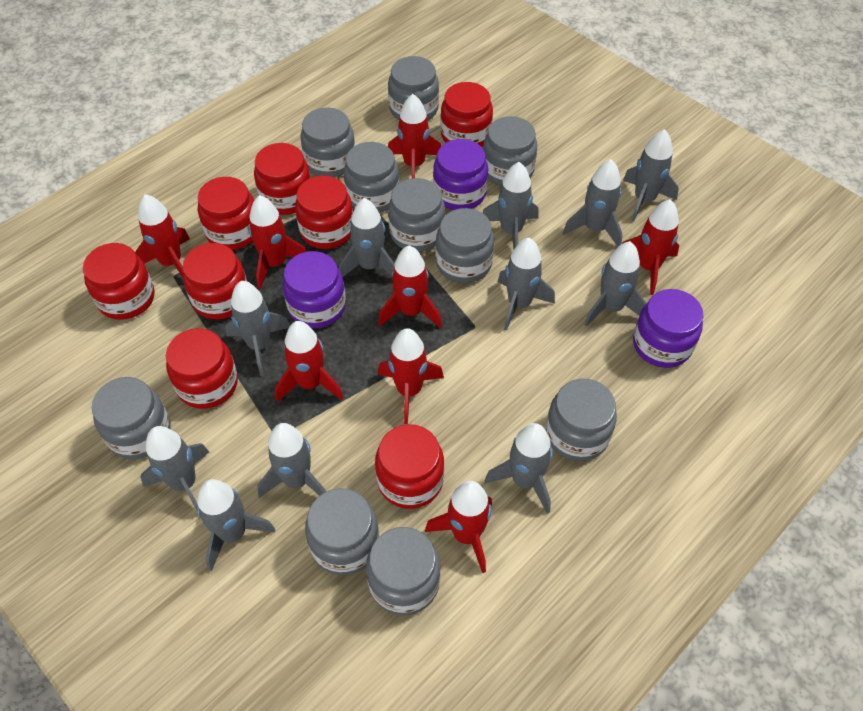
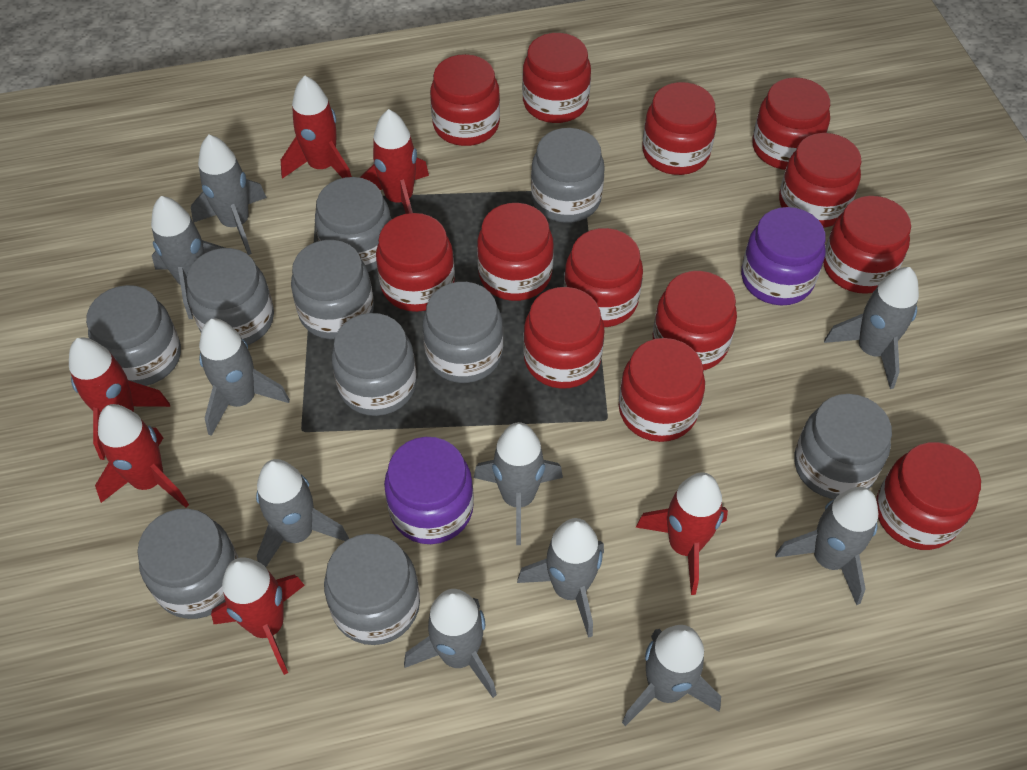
grey rocket: 11 -> 10
purple jar: 3 -> 2
red jar: 8 -> 13
red rocket: 8 -> 6

